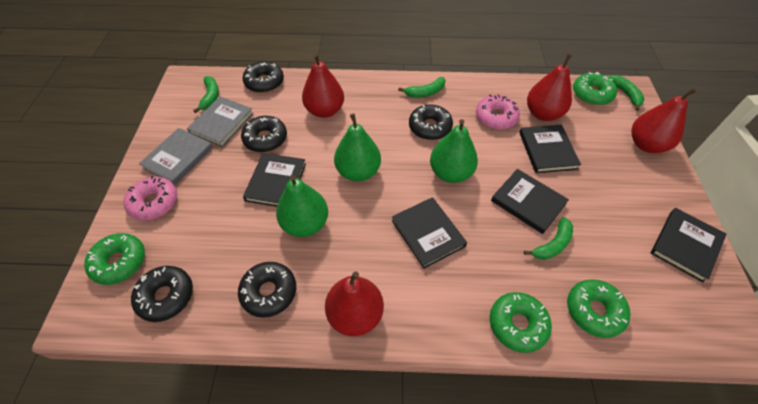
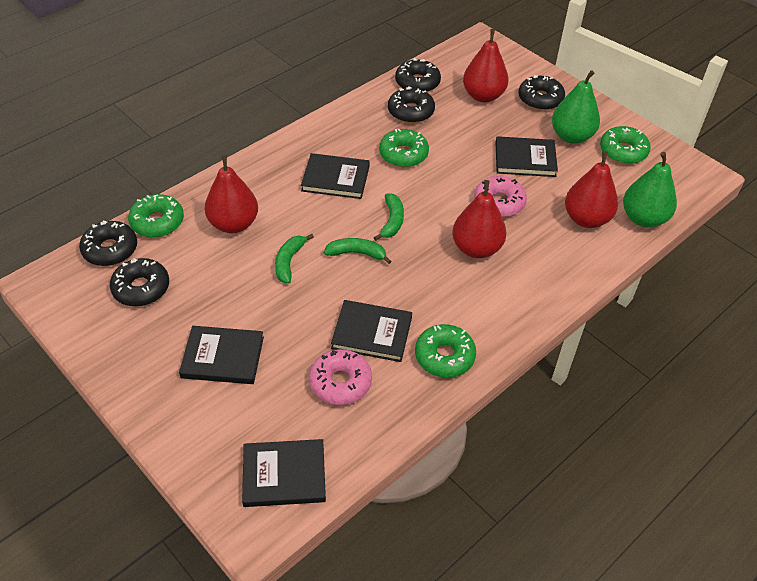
green banana: 4 -> 3
green pear: 3 -> 2
grey book: 2 -> 0

